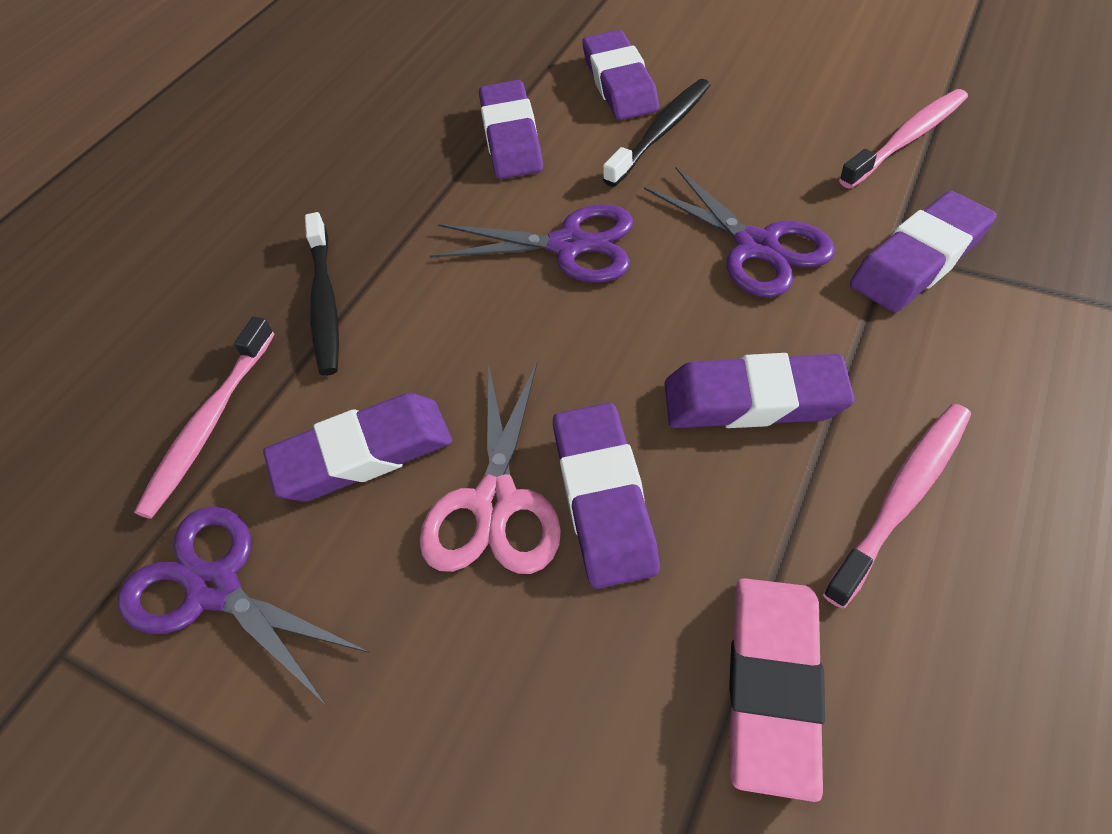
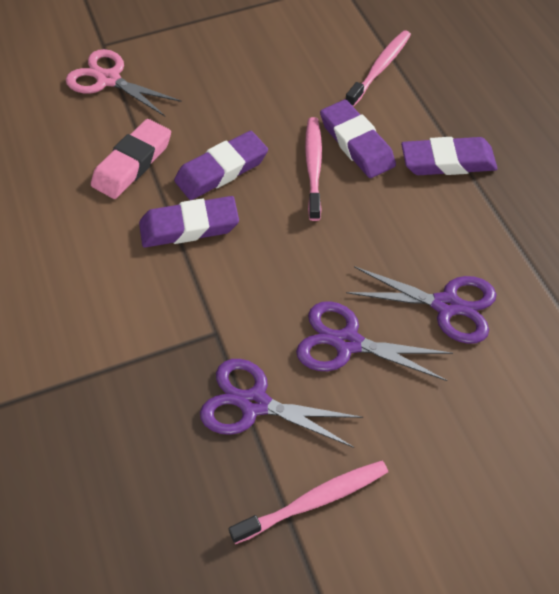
black toothbrush: 2 -> 0
purple eraser: 6 -> 4

